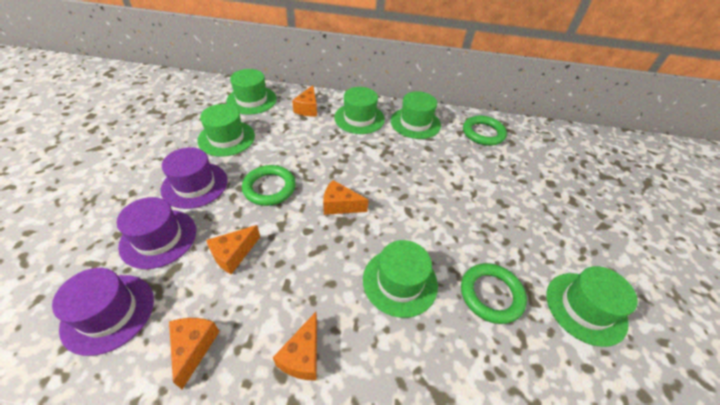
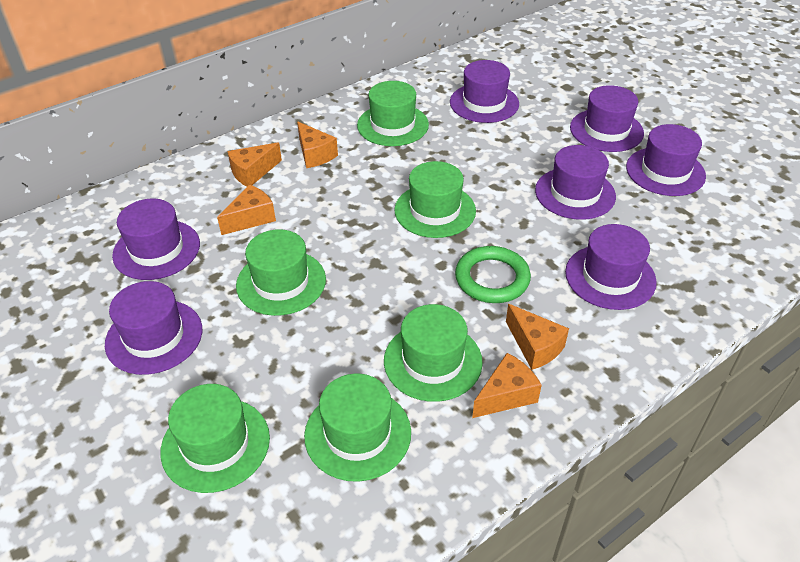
green ring: 3 -> 1
purple hat: 3 -> 7

